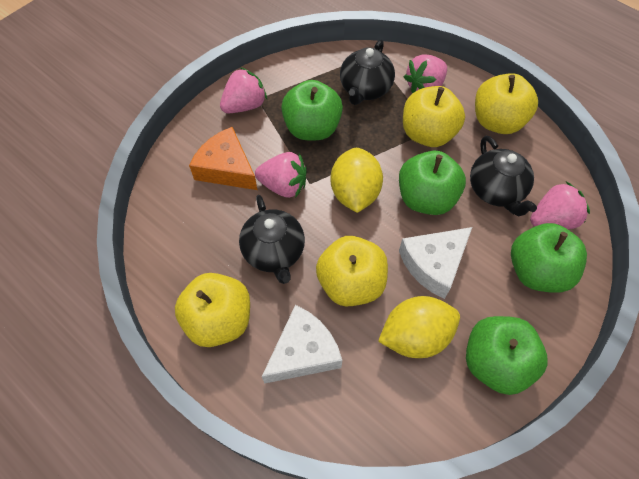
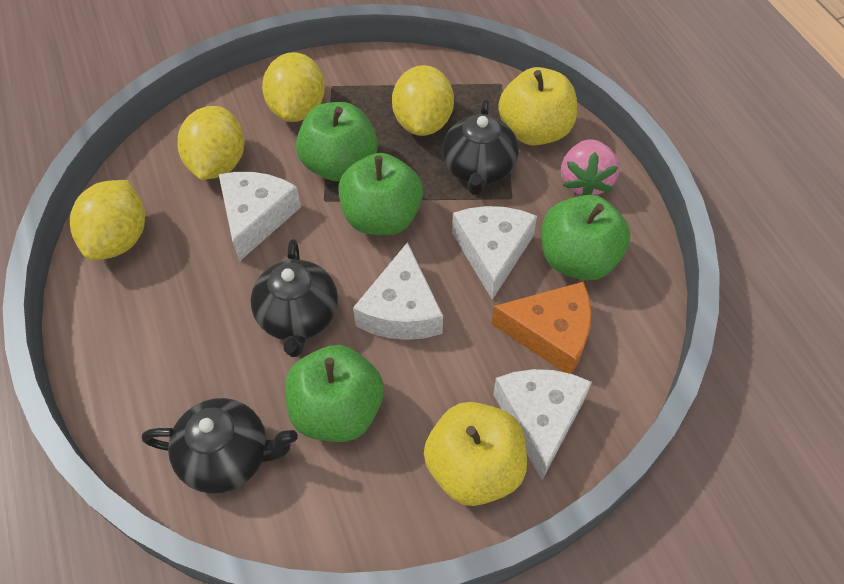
pink strawberry: 4 -> 1
white cheese: 2 -> 4
yellow apple: 4 -> 2
yellow lemon: 2 -> 4

